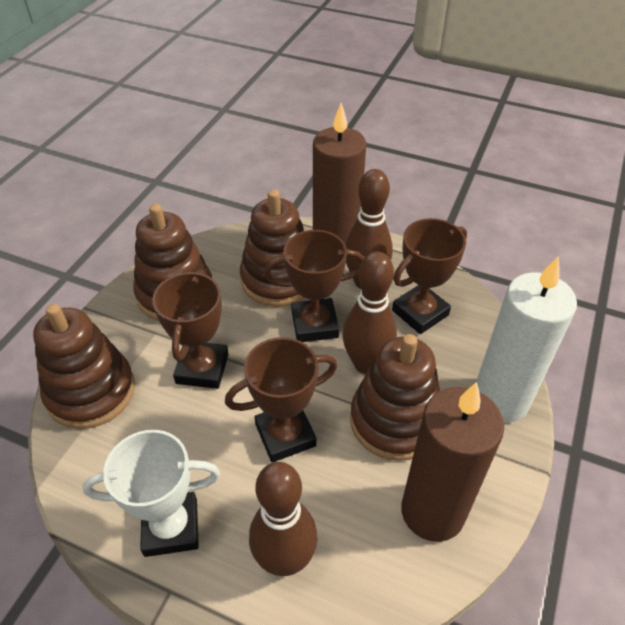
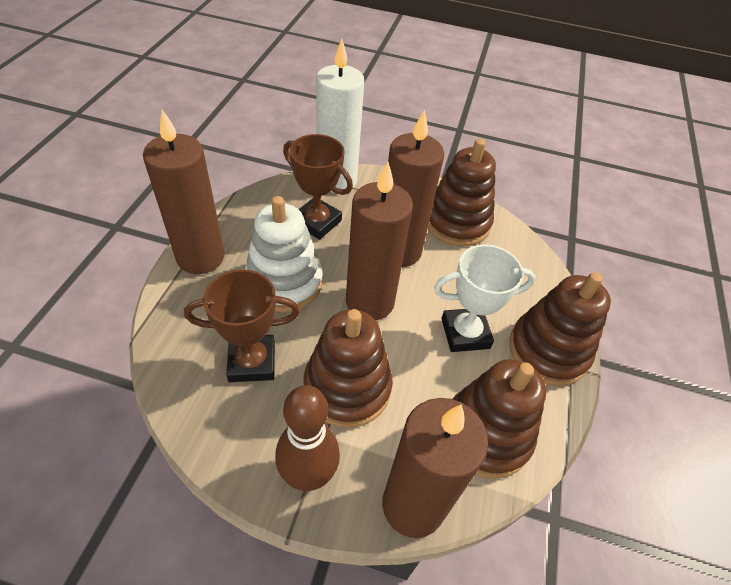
brown bowling pin: 3 -> 1
brown candle: 2 -> 4
brown trophy: 4 -> 2
white stacking toy: 0 -> 1

